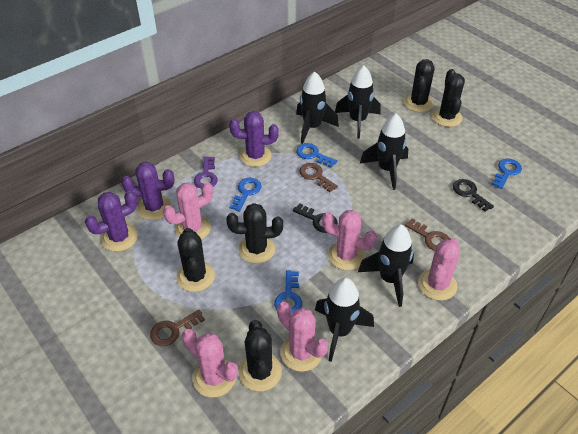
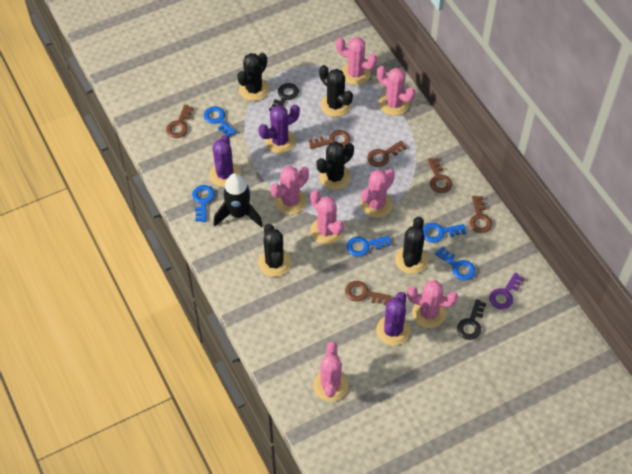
black rocket: 5 -> 1
blue key: 4 -> 5
brown key: 3 -> 6
pink cactus: 5 -> 7

